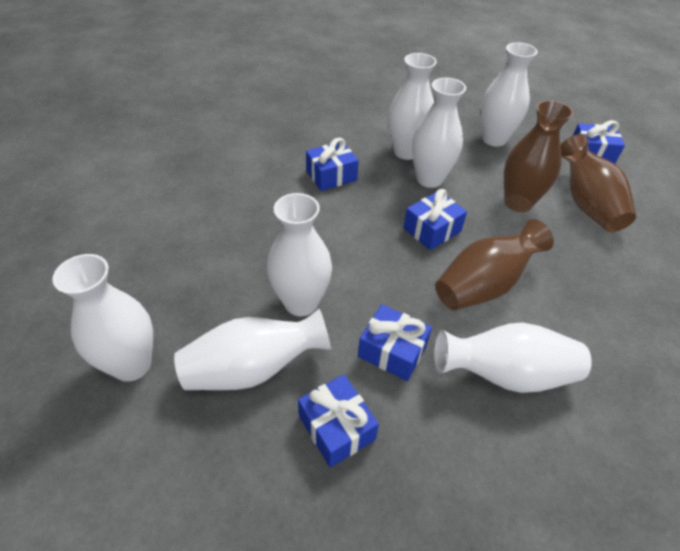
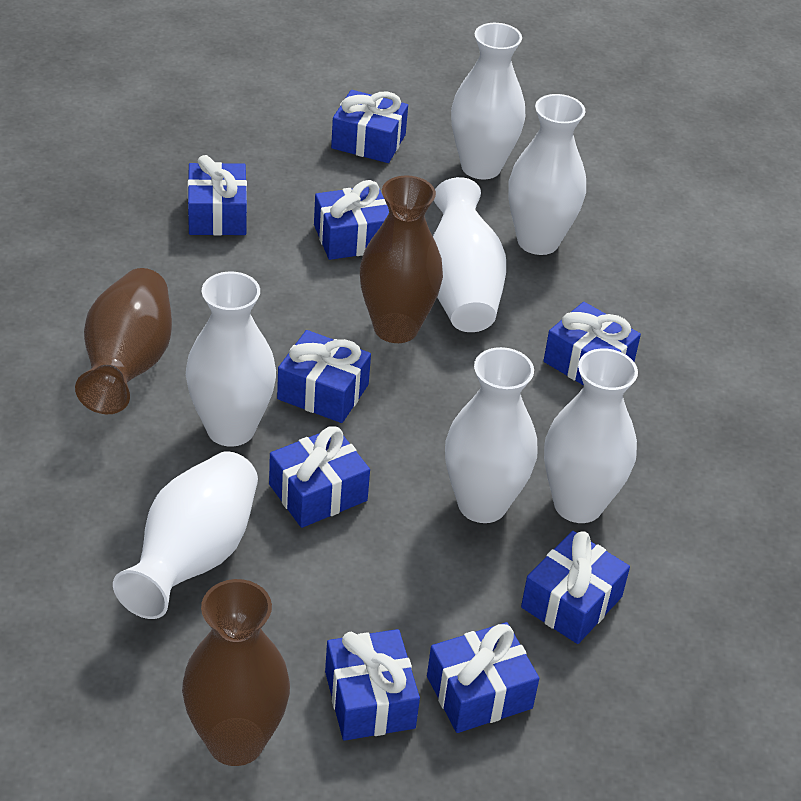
blue gift: 5 -> 9

